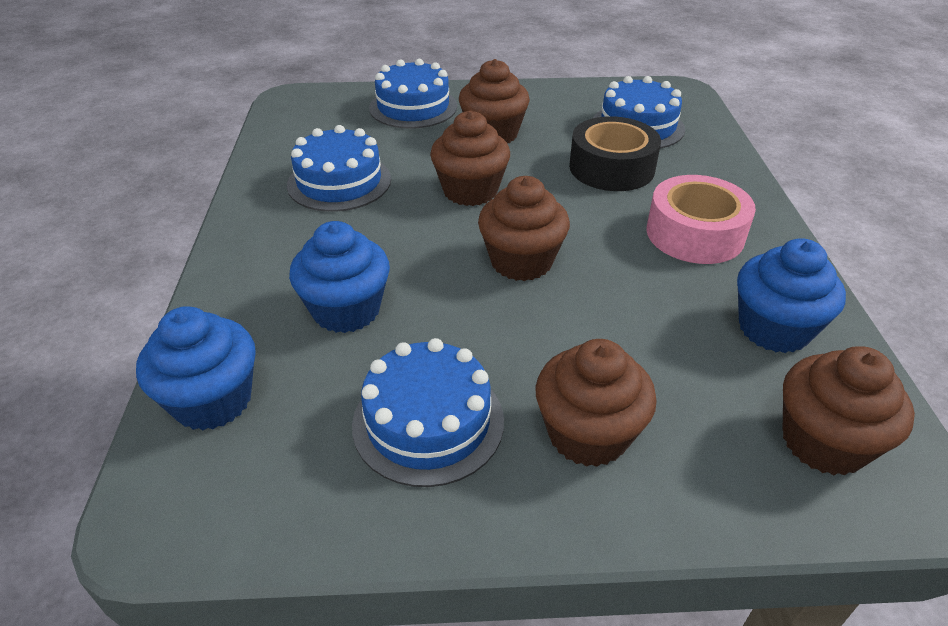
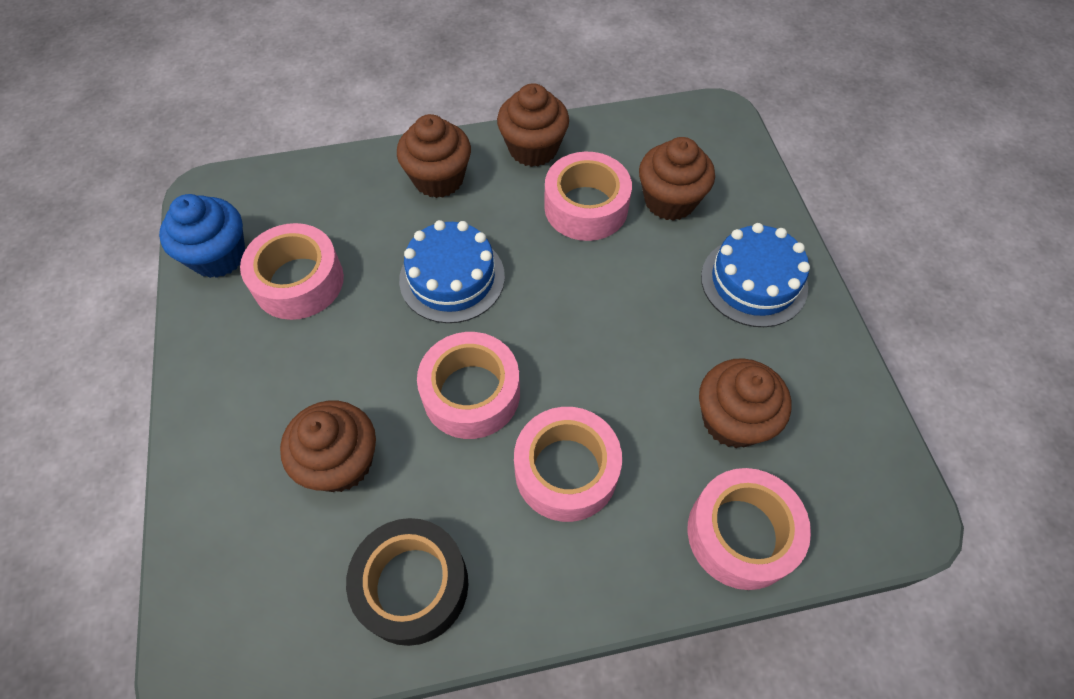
blue cake: 4 -> 2
blue cupcake: 3 -> 1
pink tape: 1 -> 5

